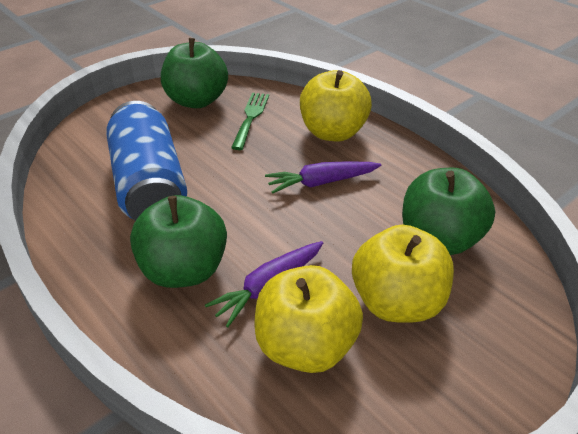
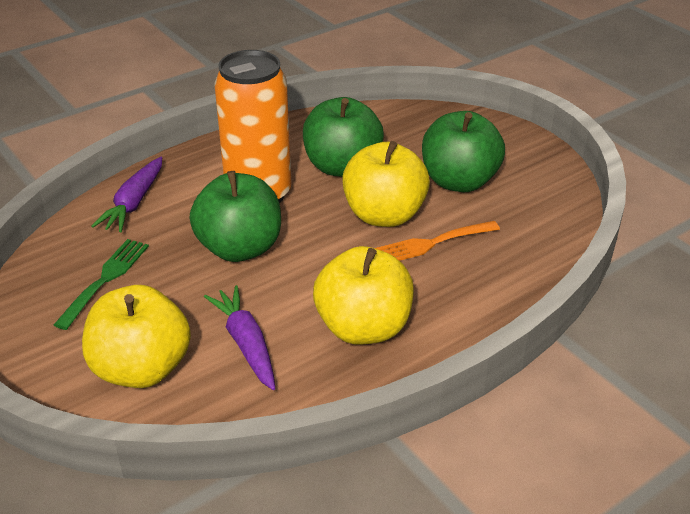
blue can: 1 -> 0
orange can: 0 -> 1
orange fork: 0 -> 1

